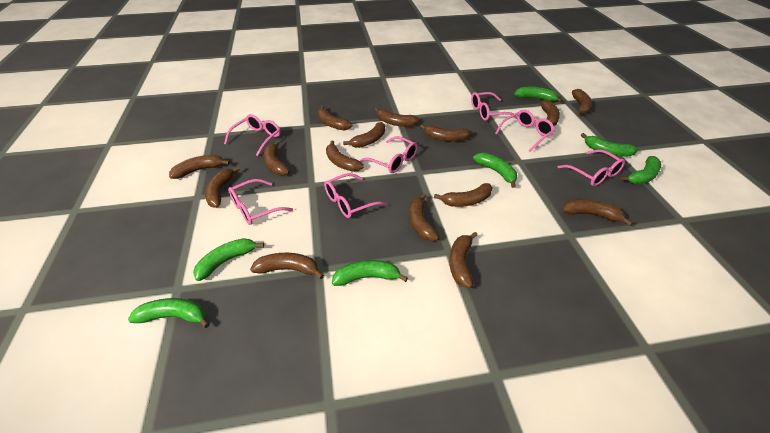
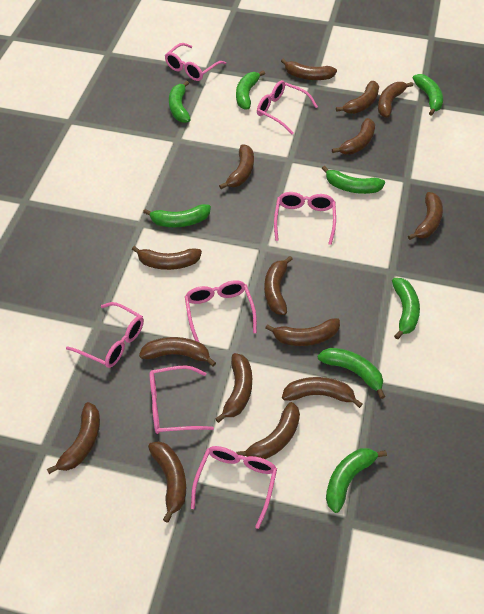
green banana: 7 -> 8

